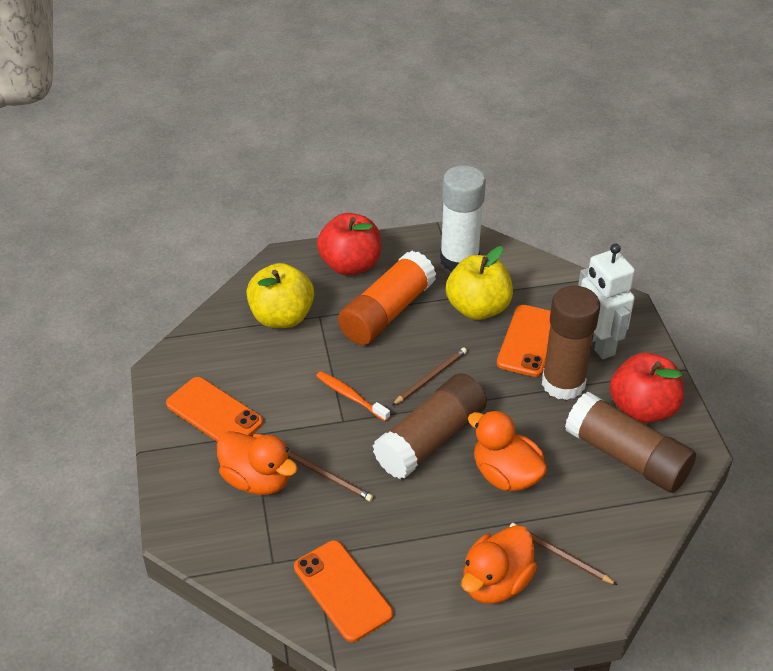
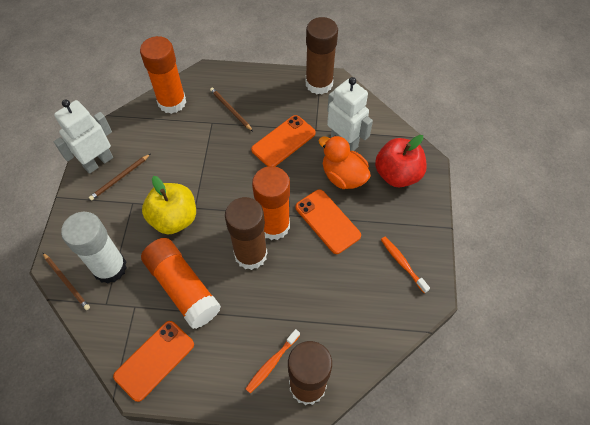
orange duck: 3 -> 1
orange glue stick: 1 -> 3
orange toothbrush: 1 -> 2
red apple: 2 -> 1
white robot: 1 -> 2
yellow apple: 2 -> 1

